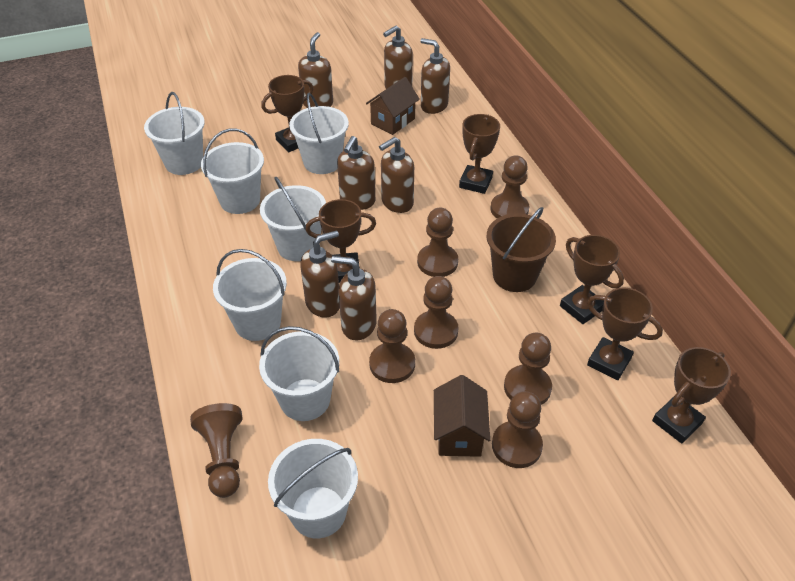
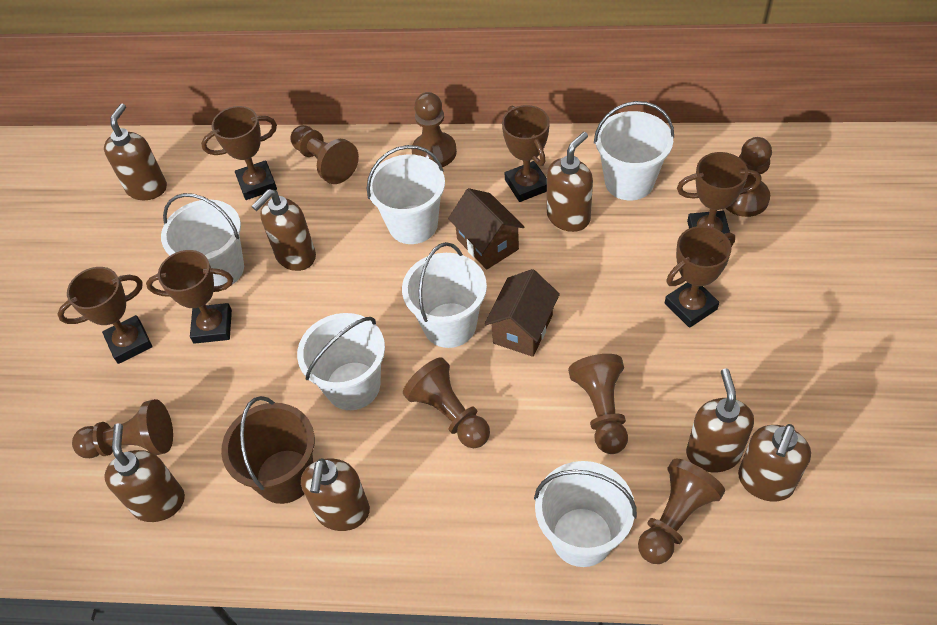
white bucket: 7 -> 6

